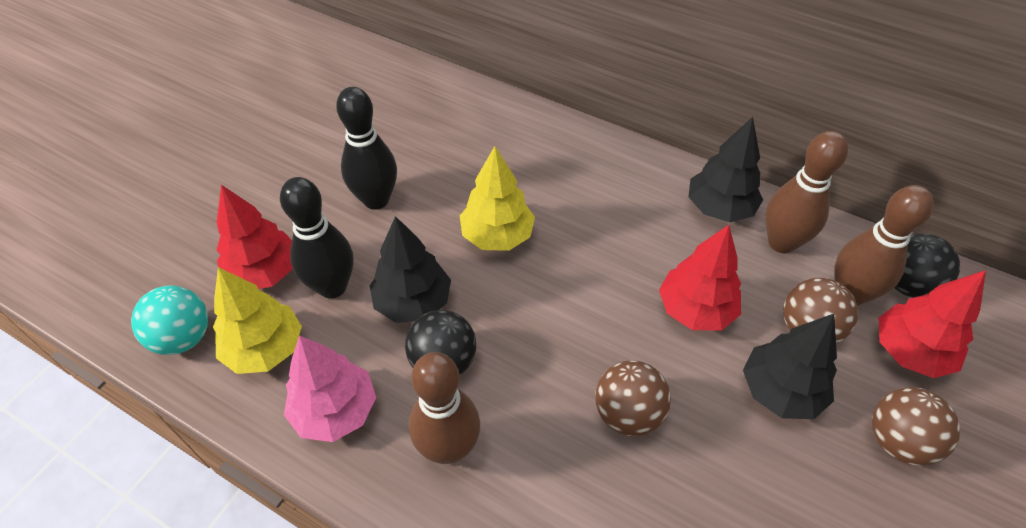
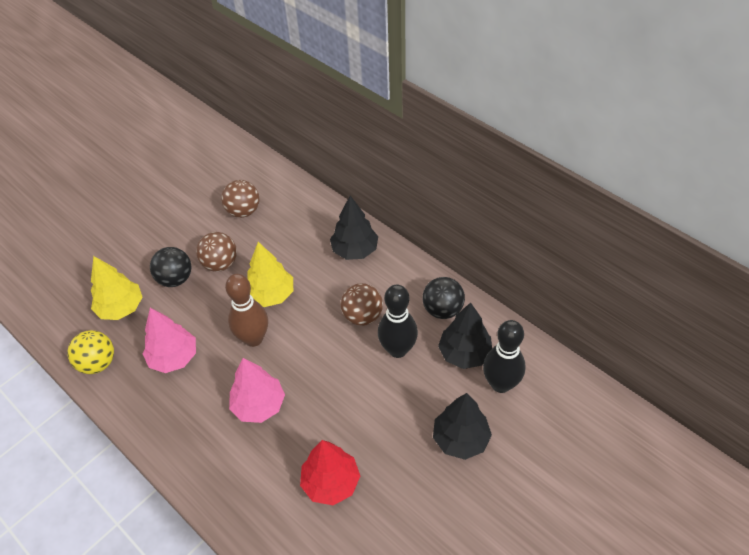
brown bowling pin: 3 -> 1
pink tree: 1 -> 2
red tree: 3 -> 1
turquoise ball: 1 -> 0
yellow ball: 0 -> 1

